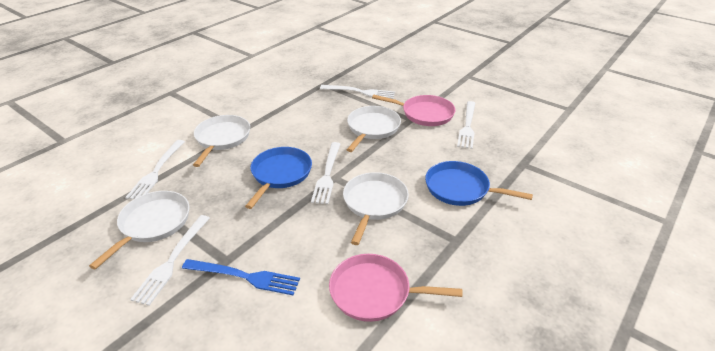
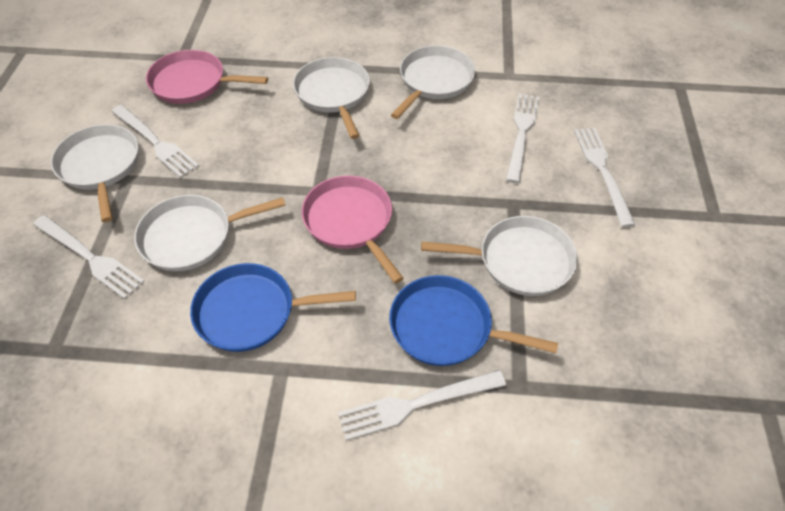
blue fork: 1 -> 0
white pan: 4 -> 5

